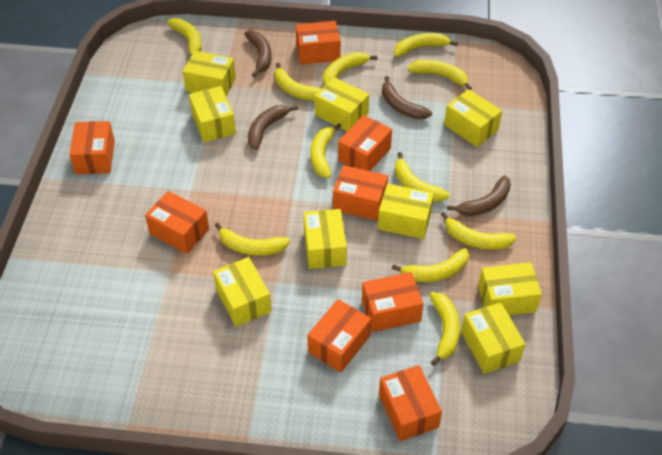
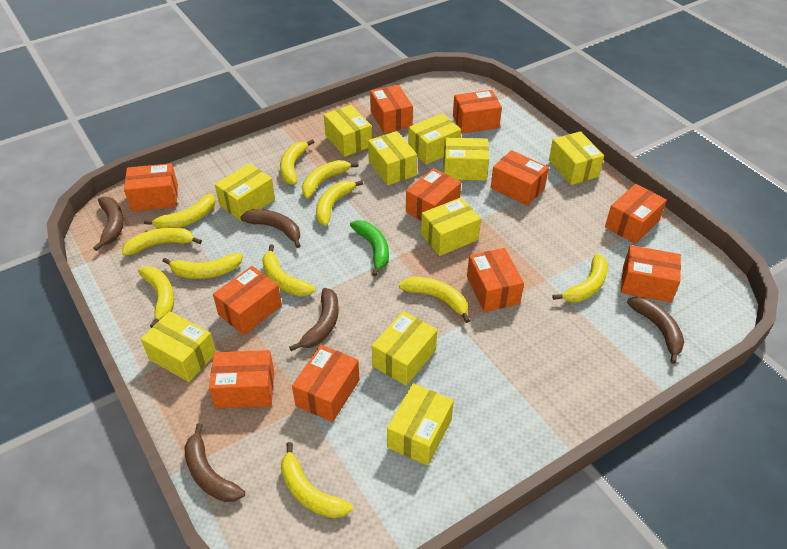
brown banana: 4 -> 5
green banana: 0 -> 1
orange box: 8 -> 11
yellow box: 9 -> 10

